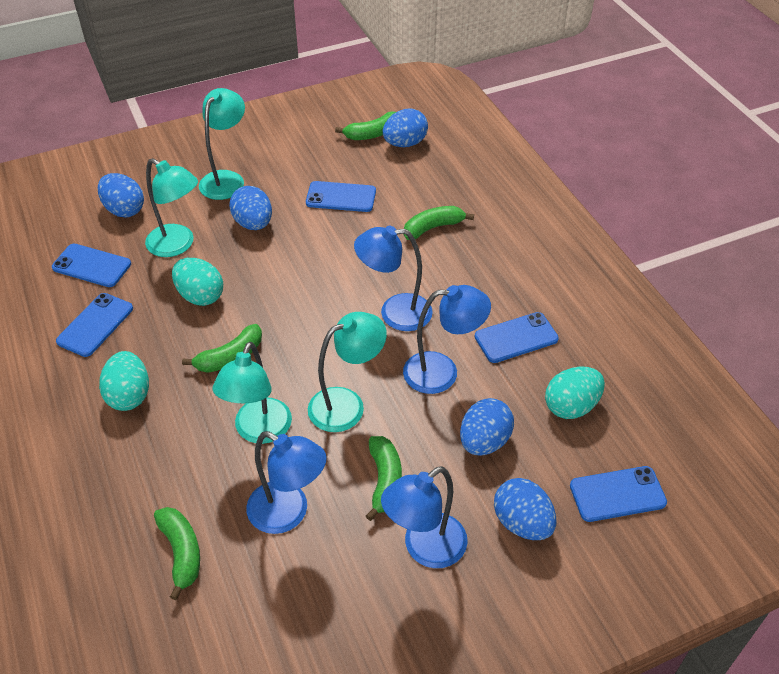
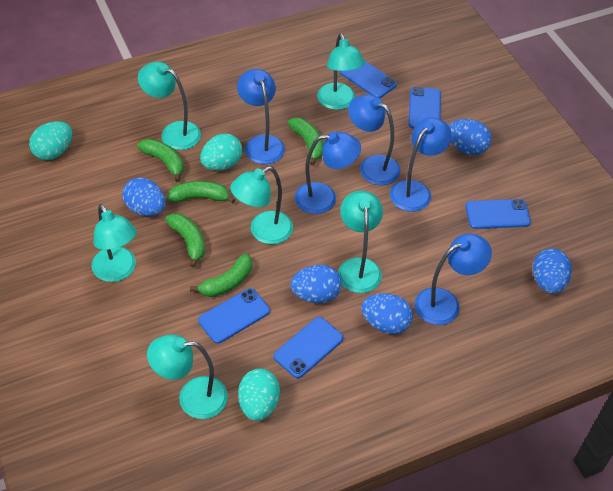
blue lamp: 4 -> 5
turquoise lamp: 4 -> 6

